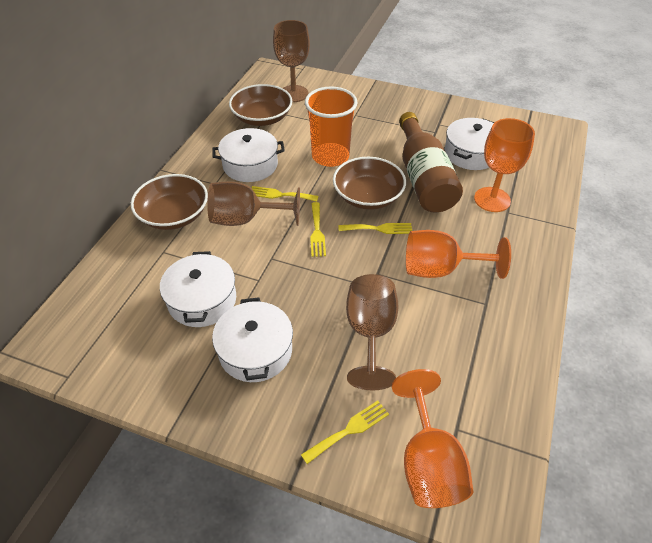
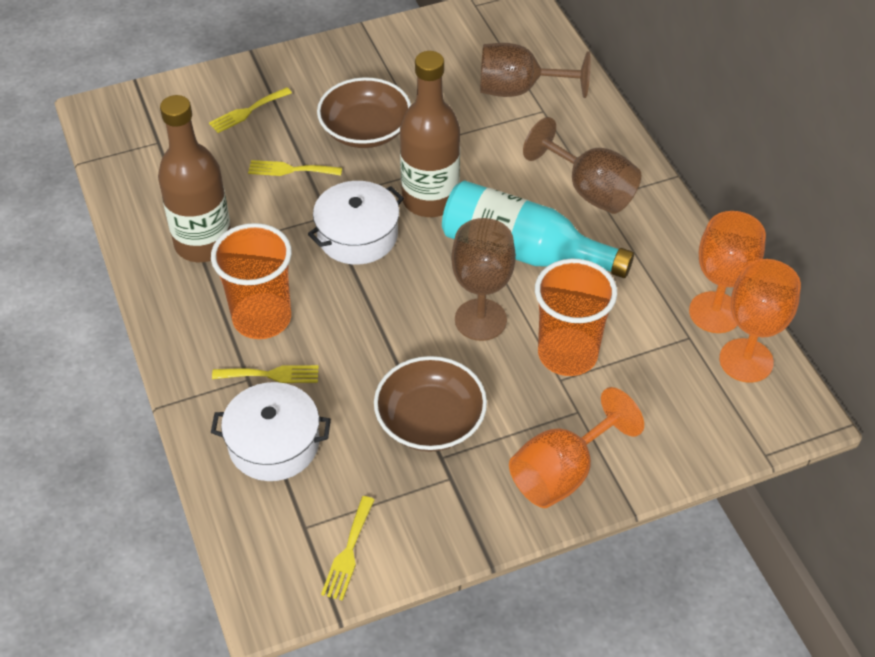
brown bottle: 1 -> 2
brown bowl: 3 -> 2
orange cup: 1 -> 2
turquoise bottle: 0 -> 1
white pot: 4 -> 2

